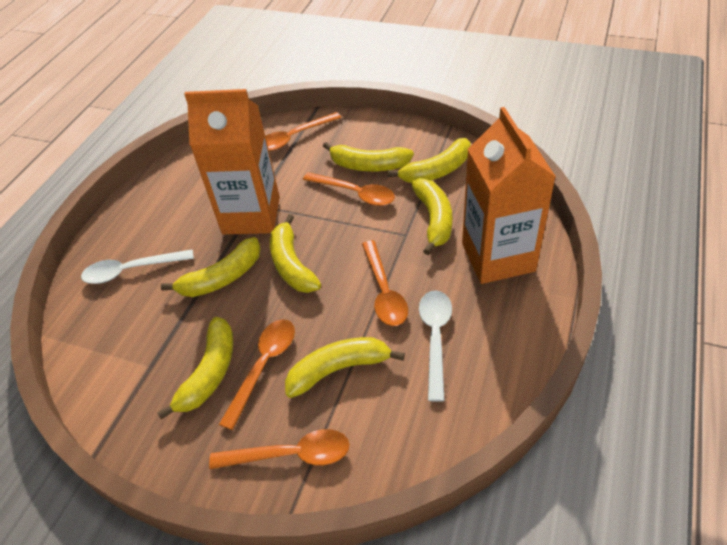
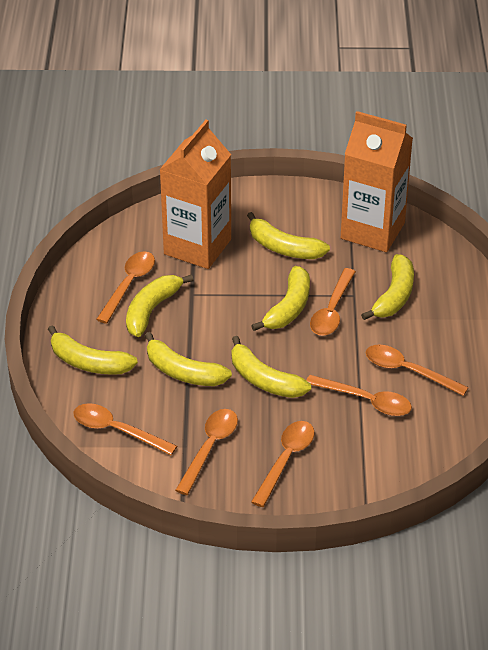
orange spoon: 5 -> 7
white spoon: 2 -> 0

